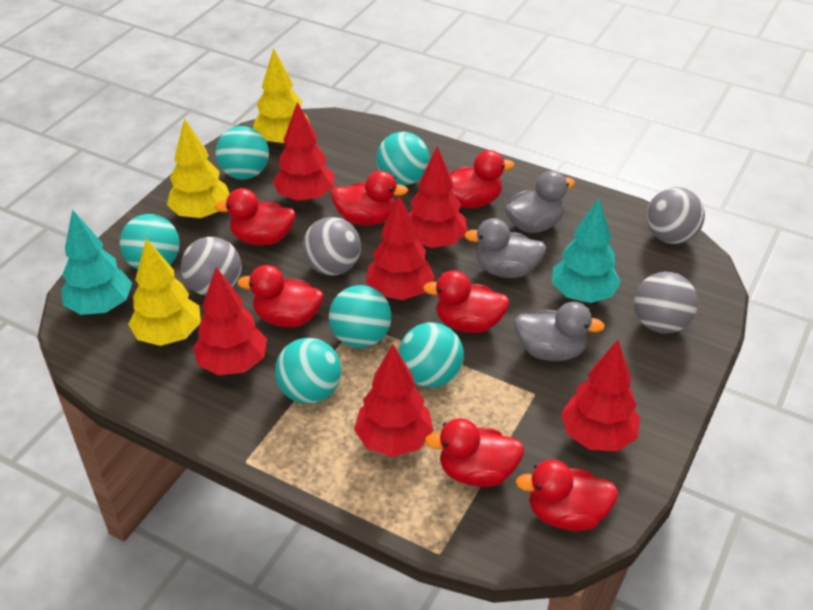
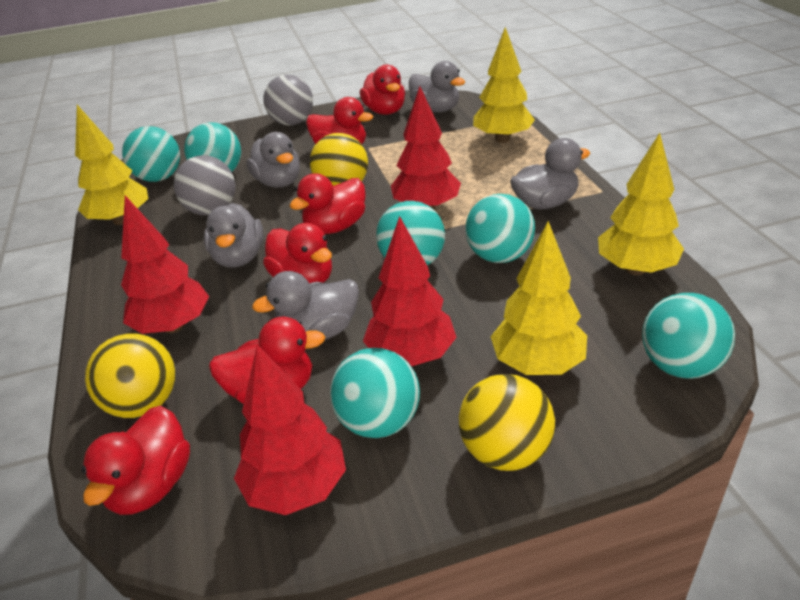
grey ball: 4 -> 2
grey duck: 3 -> 5
red duck: 7 -> 6
red tree: 6 -> 4
turquoise tree: 2 -> 0
yellow ball: 0 -> 3
yellow tree: 3 -> 4

